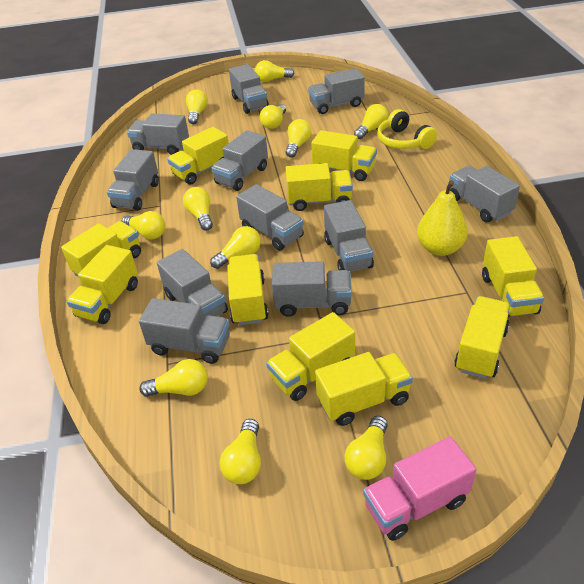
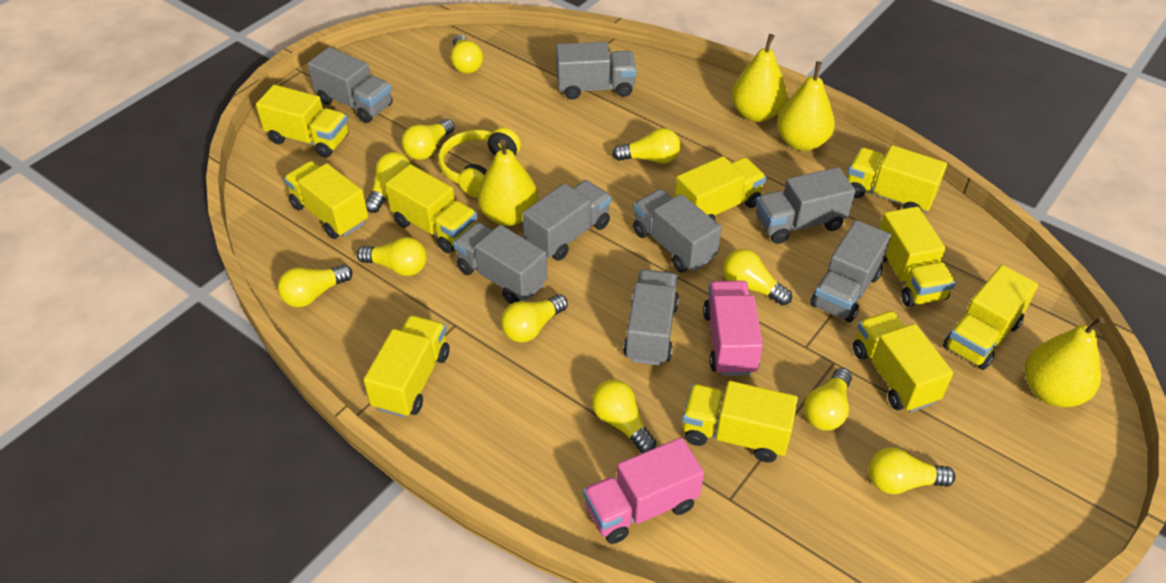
grey truck: 11 -> 8
pink truck: 1 -> 2
yellow pear: 1 -> 4

